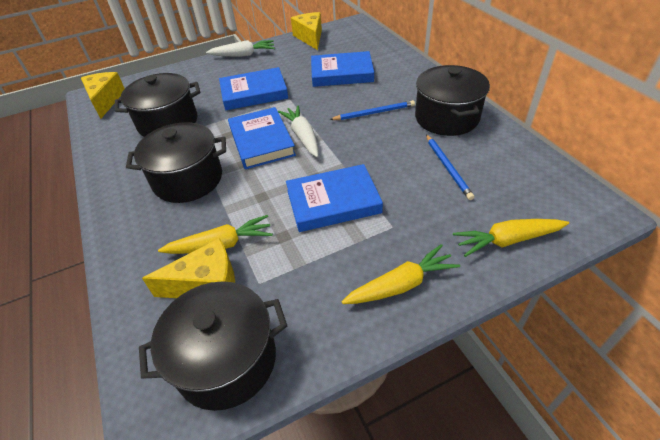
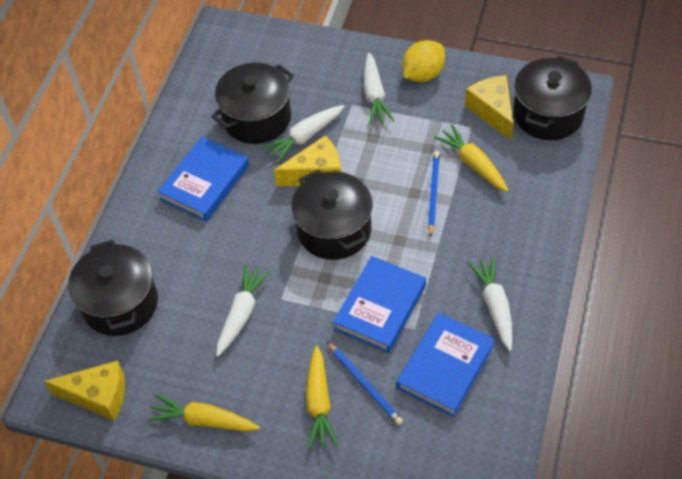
blue book: 4 -> 3
white carrot: 2 -> 4
yellow lemon: 0 -> 1

